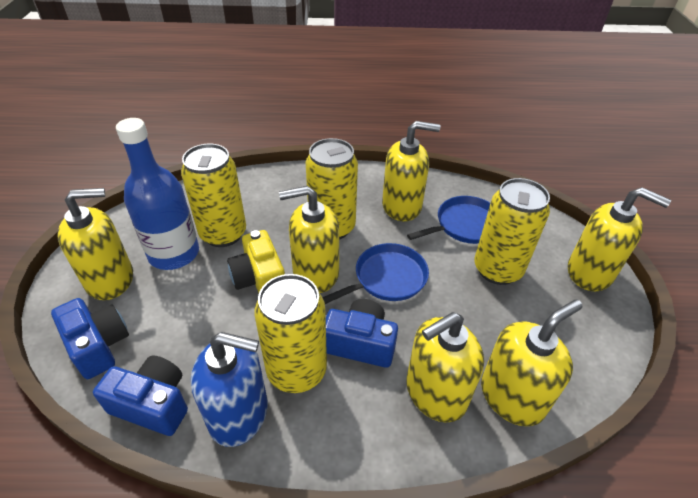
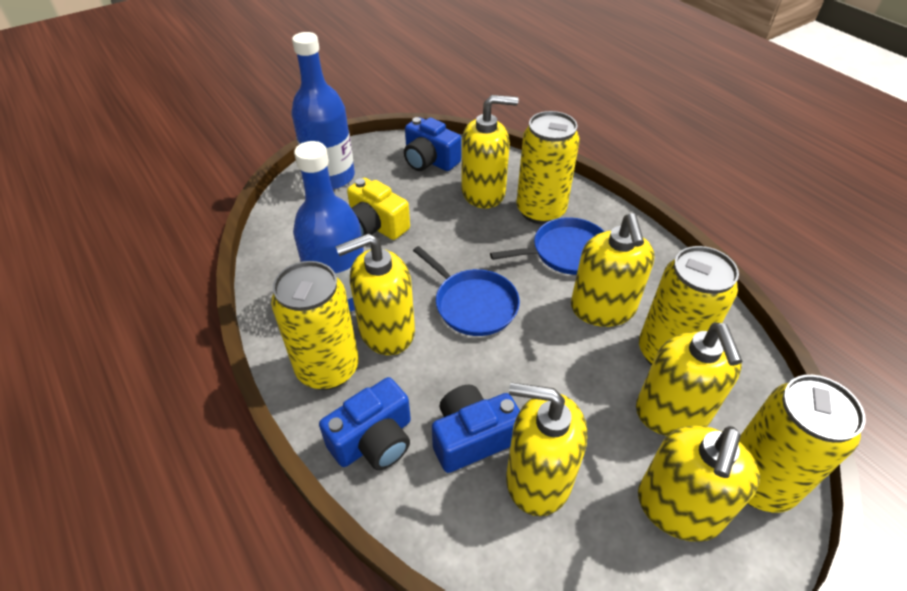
blue bottle: 1 -> 2
blue soap dispenser: 1 -> 0

